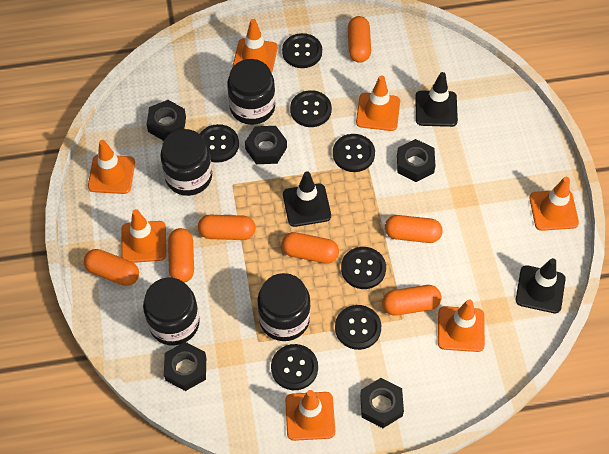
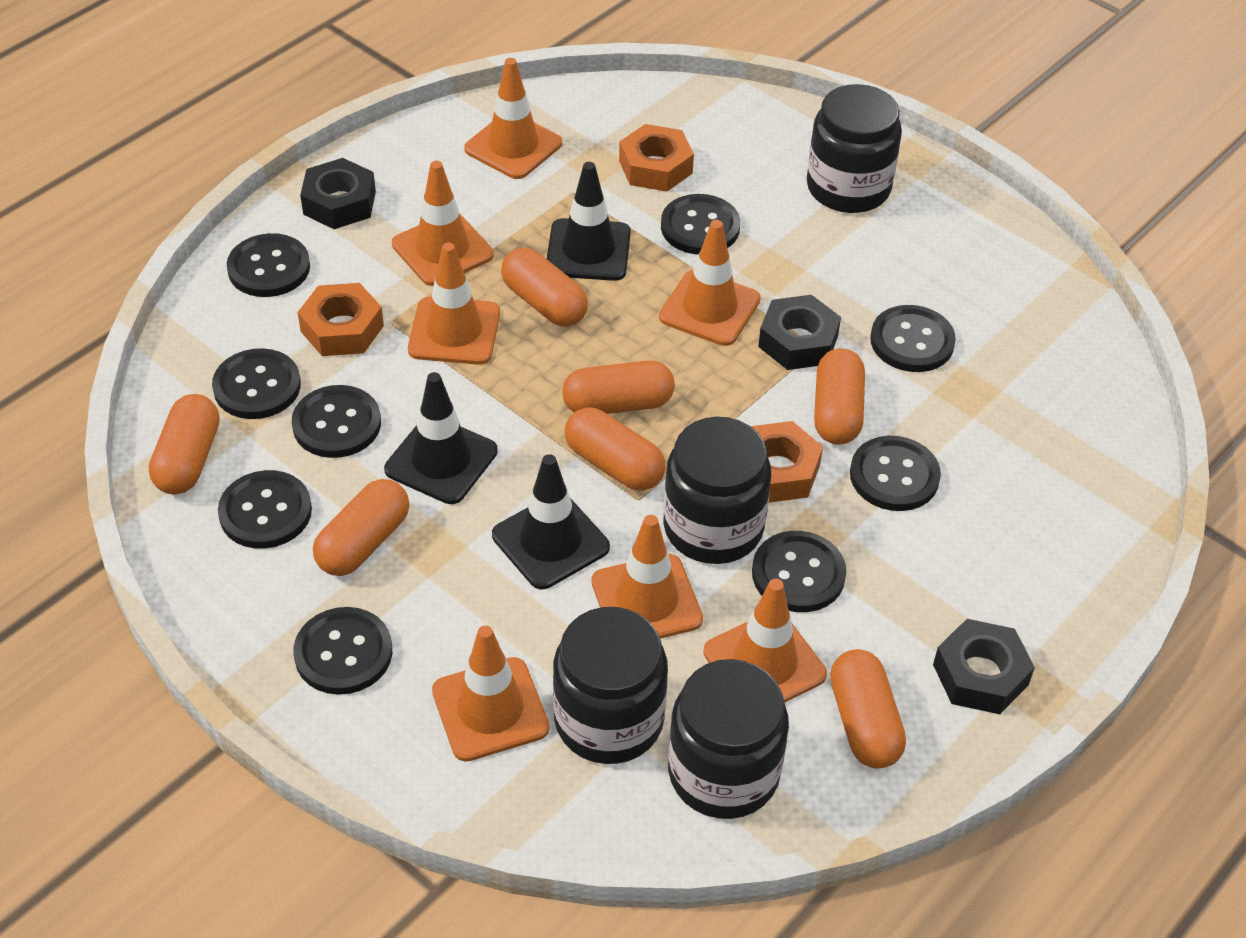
black button: 7 -> 9
black nut: 5 -> 3
orange nut: 0 -> 3

